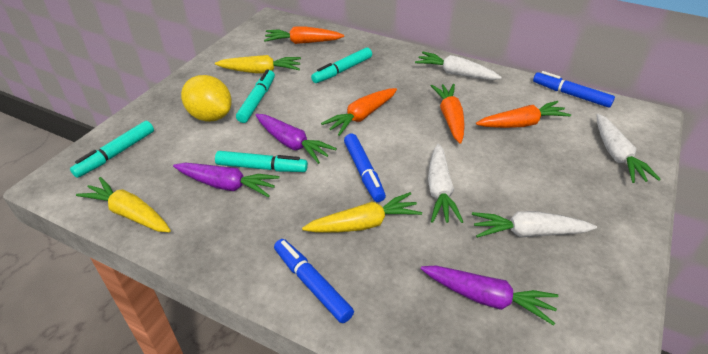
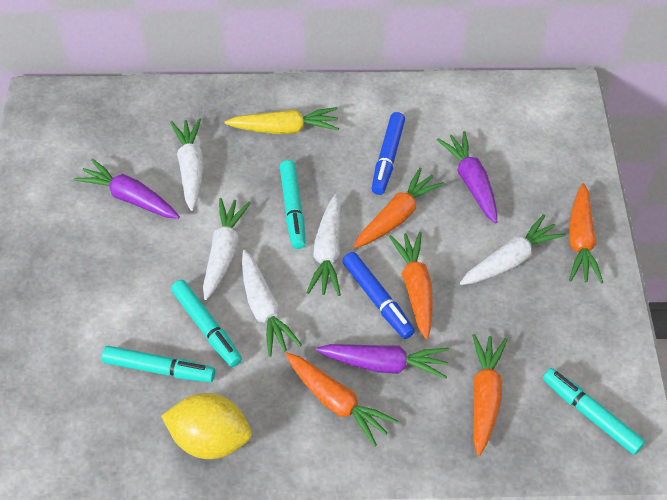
blue marker: 3 -> 2
orange carrot: 4 -> 5
white carrot: 4 -> 5
yellow carrot: 3 -> 1

